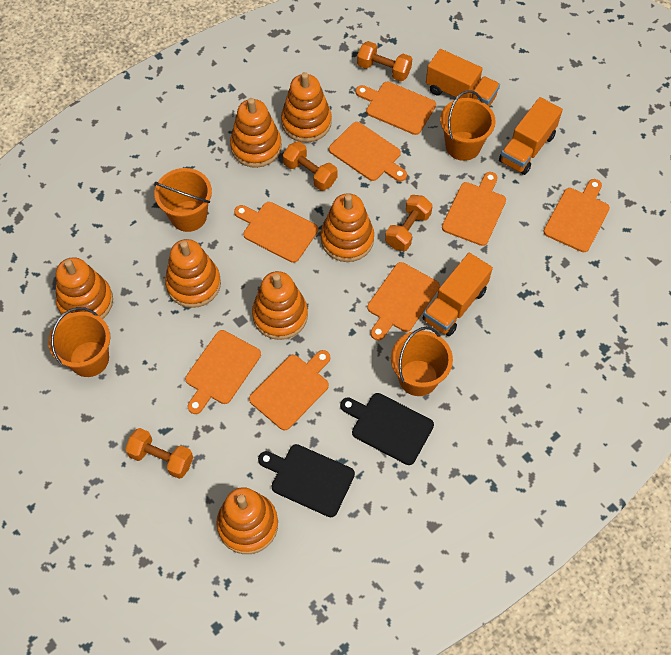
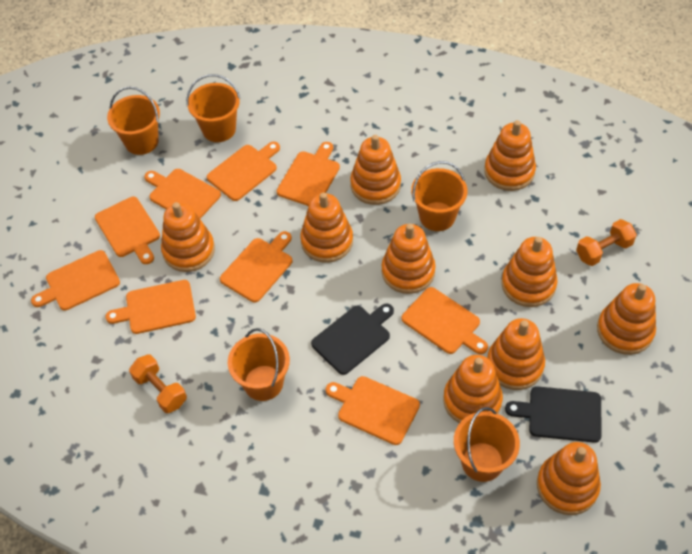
orange bucket: 4 -> 5
orange cutting board: 8 -> 9
orange dumbbell: 4 -> 2
orange stacking toy: 7 -> 10
orange truck: 3 -> 0

